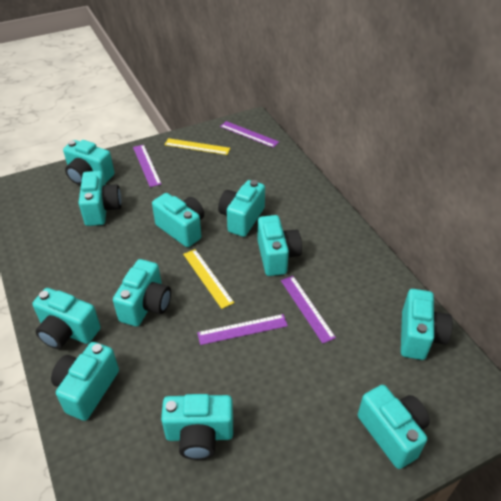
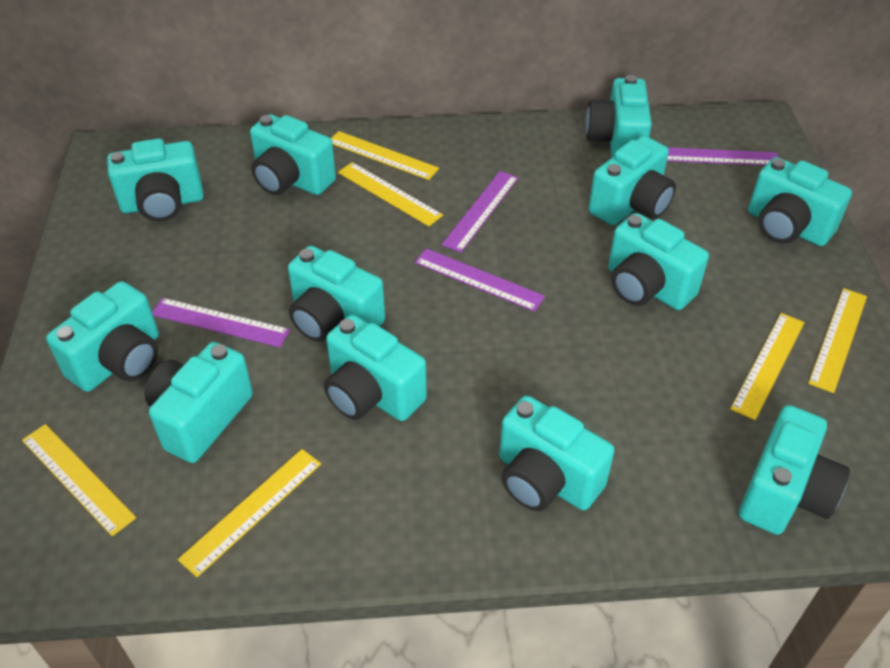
turquoise camera: 11 -> 12
yellow ruler: 2 -> 6

